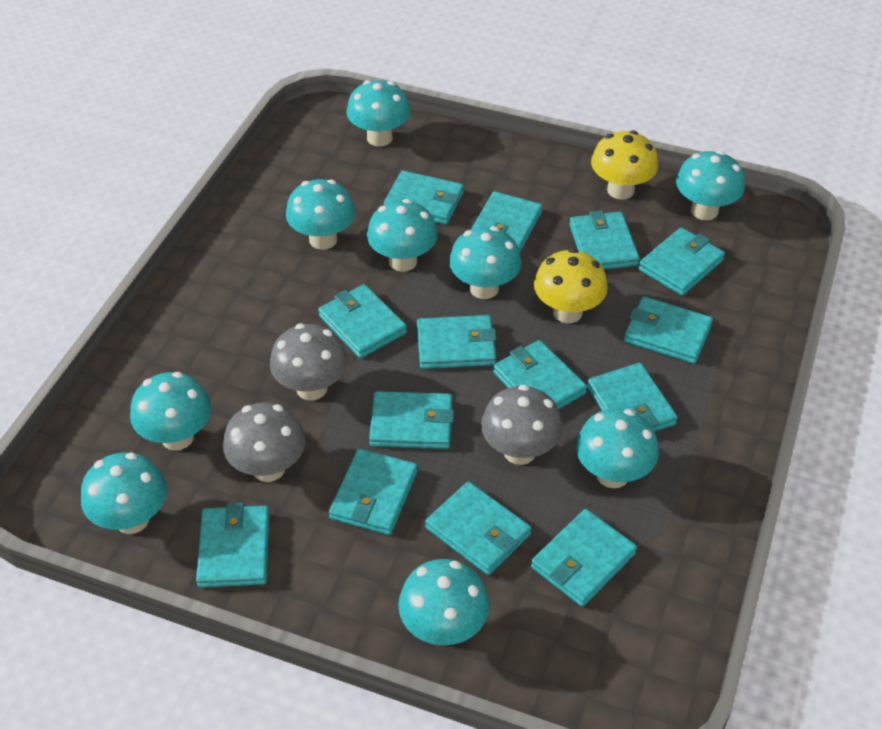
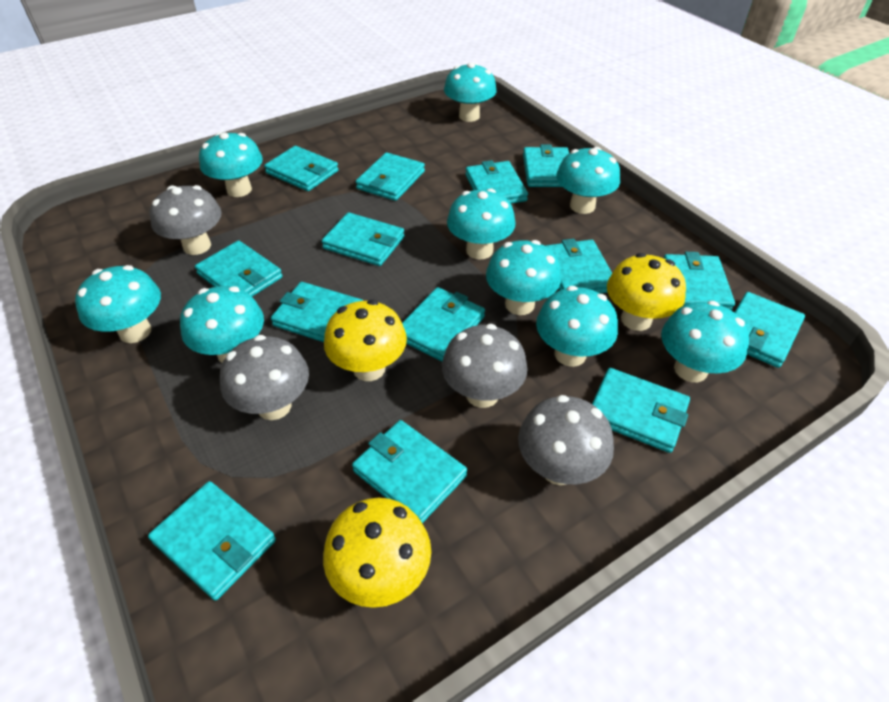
grey mushroom: 3 -> 4
yellow mushroom: 2 -> 3

